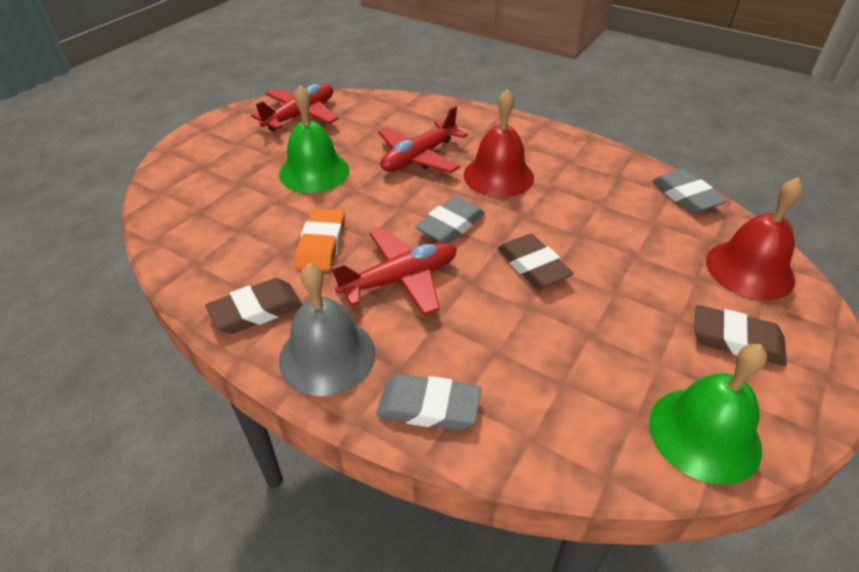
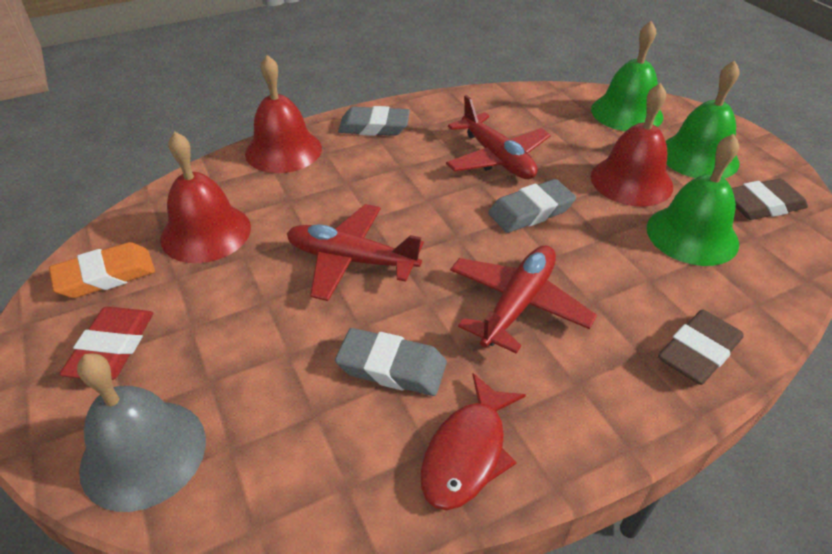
brown eraser: 3 -> 2
green bell: 2 -> 3
red bell: 2 -> 3
red eraser: 0 -> 1
red fish: 0 -> 1

